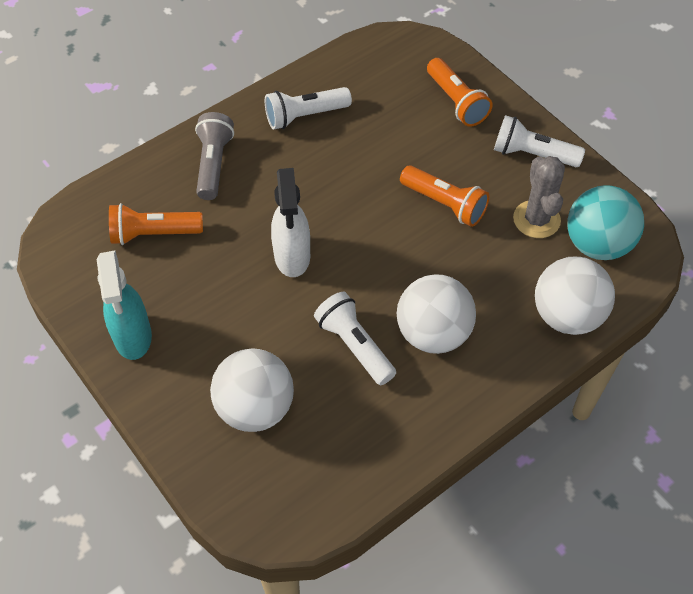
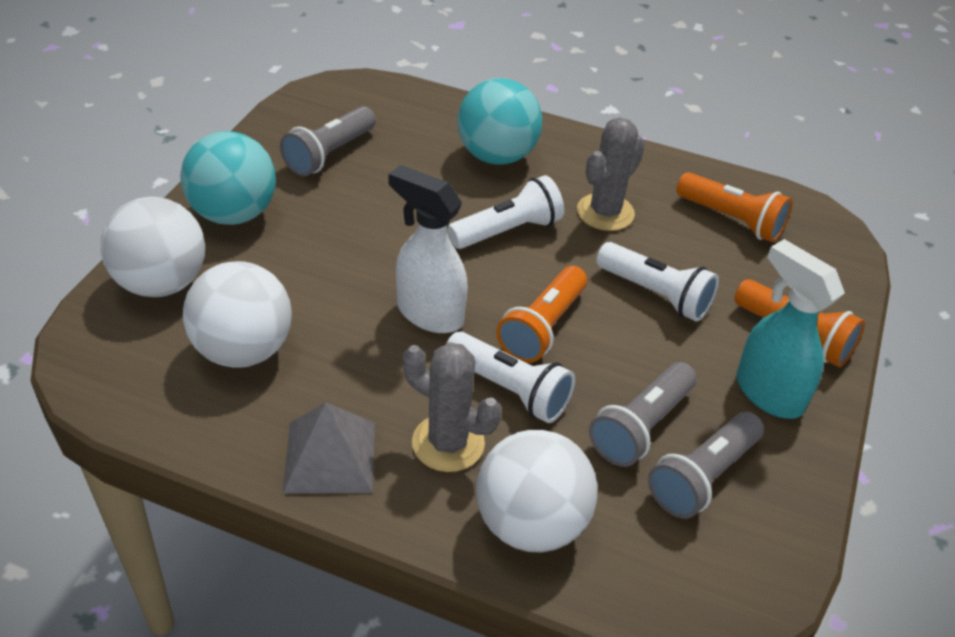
grey cactus: 1 -> 2
grey flashlight: 1 -> 3
grey pyramid: 0 -> 1
turquoise ball: 1 -> 2

